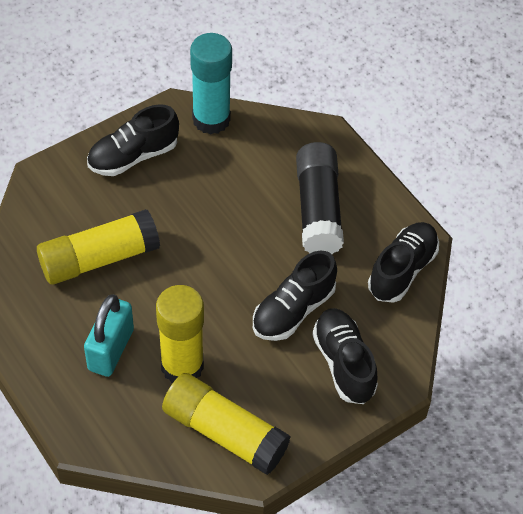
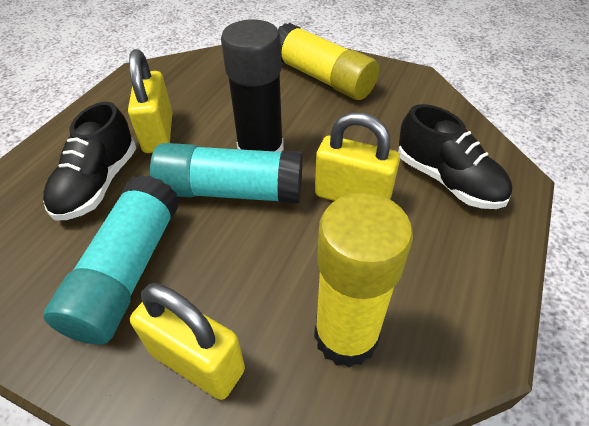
black shoe: 4 -> 2
turquoise glue stick: 1 -> 2
turquoise padlock: 1 -> 0
yellow glue stick: 3 -> 2
yellow padlock: 0 -> 3

